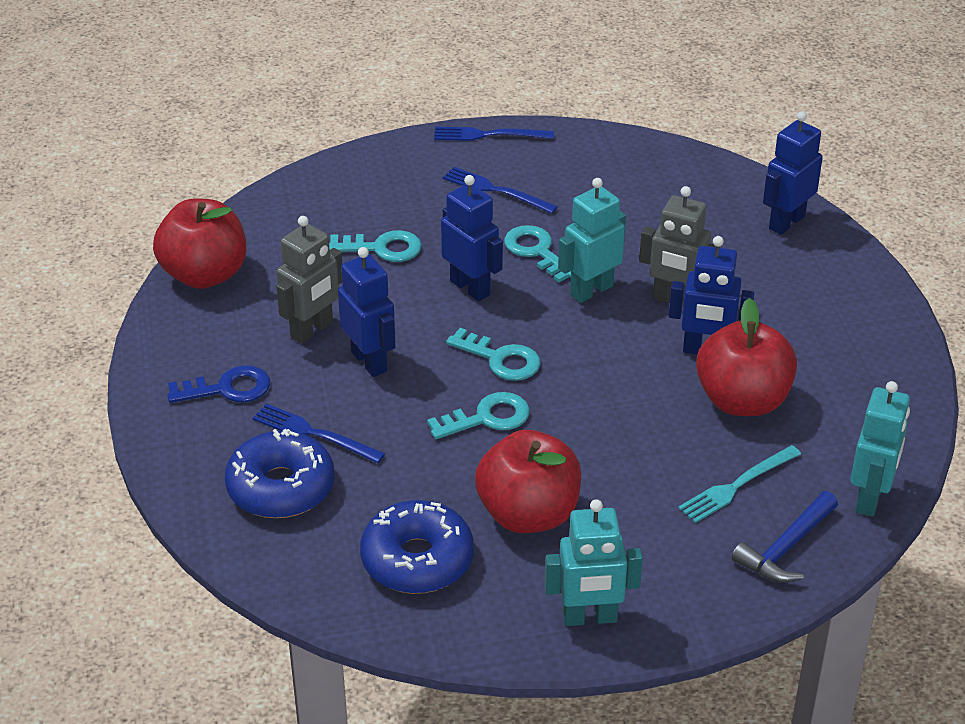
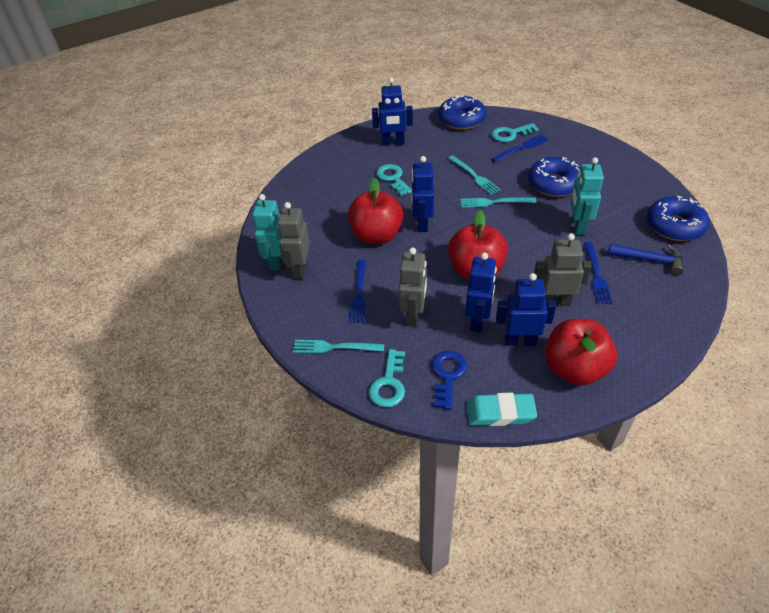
blue donut: 2 -> 3
grey robot: 2 -> 3
turquoise eraser: 0 -> 1
turquoise fork: 1 -> 3
turquoise key: 4 -> 3
turquoise robot: 3 -> 2

